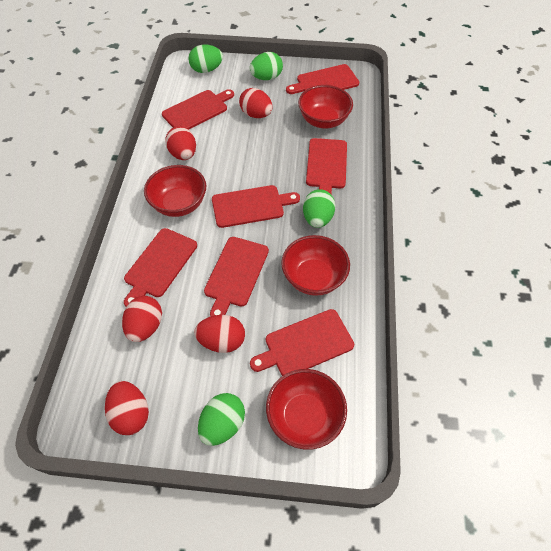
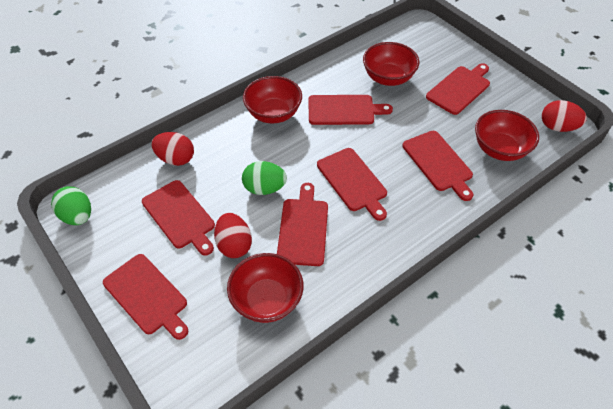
green egg: 4 -> 2
red egg: 5 -> 3

